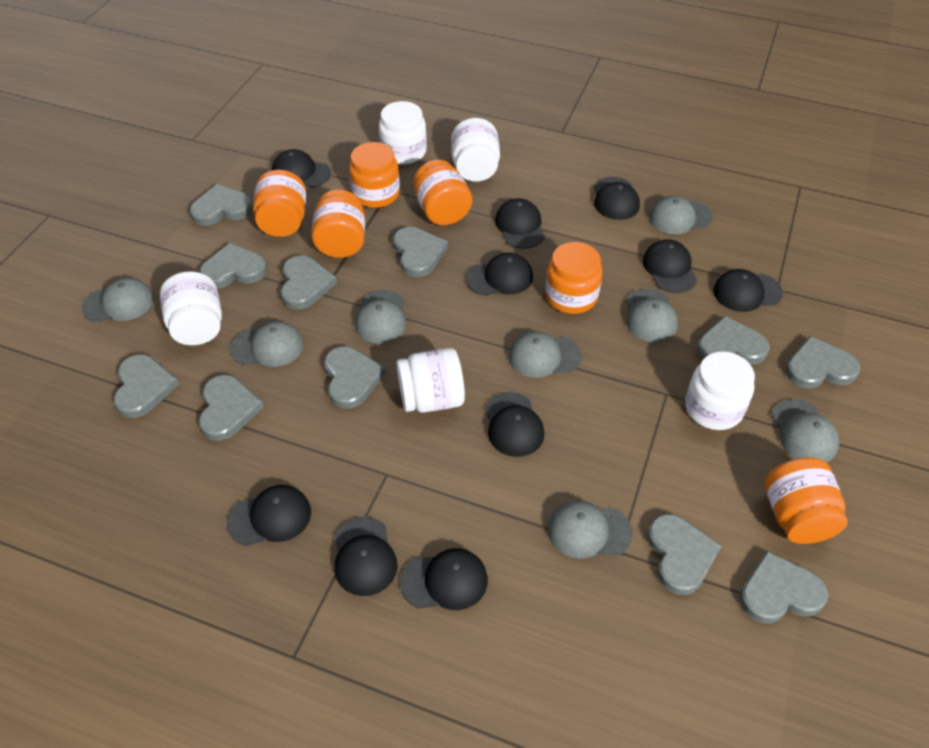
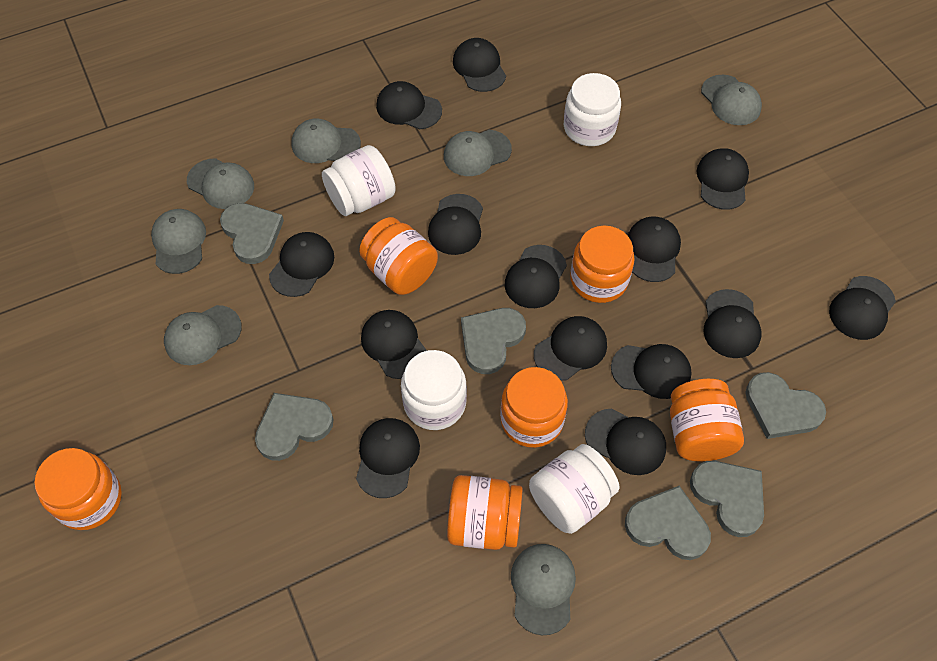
black cap: 10 -> 14
grey cap: 8 -> 7
grey heart: 11 -> 6
white jar: 5 -> 4

